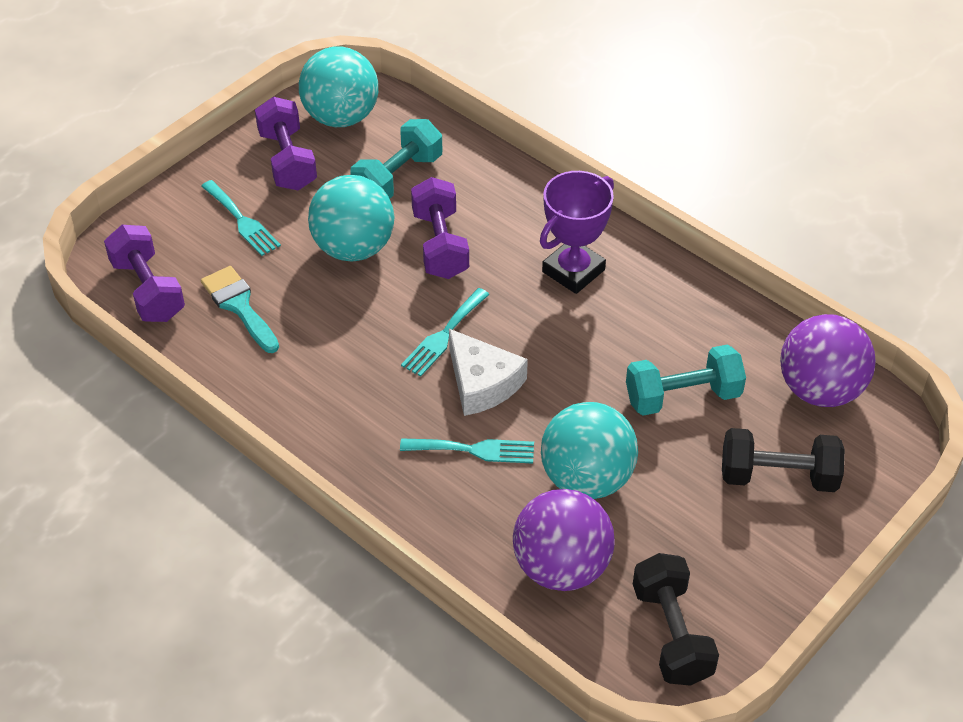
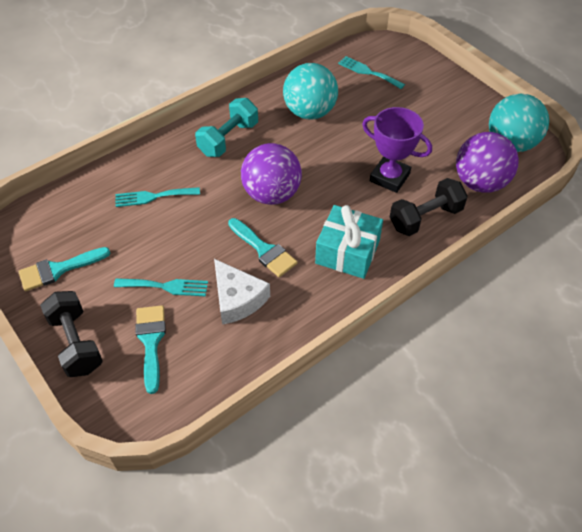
purple dumbbell: 3 -> 0
turquoise ball: 3 -> 2
turquoise brush: 1 -> 3
turquoise dumbbell: 2 -> 1
turquoise gift: 0 -> 1

